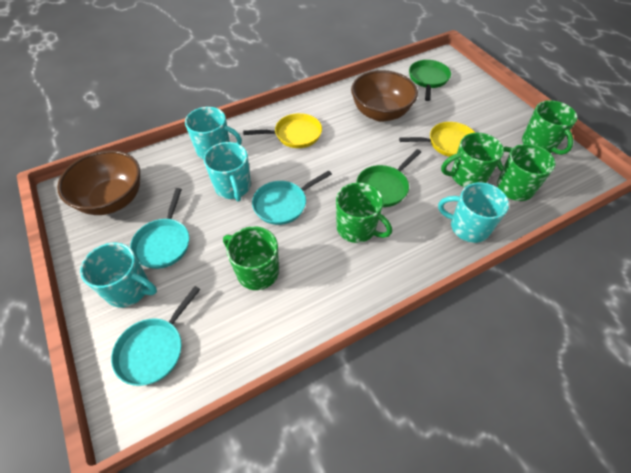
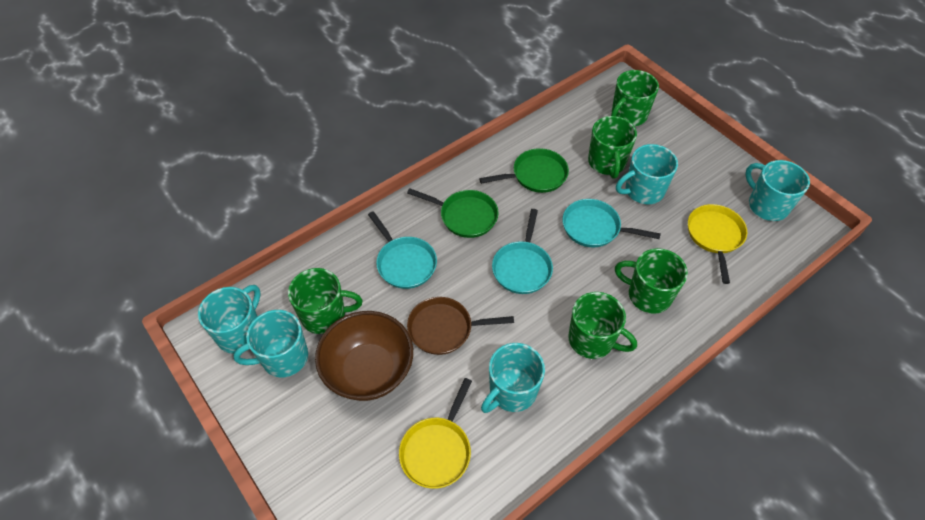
brown bowl: 2 -> 1
brown pan: 0 -> 1
turquoise mug: 4 -> 5

